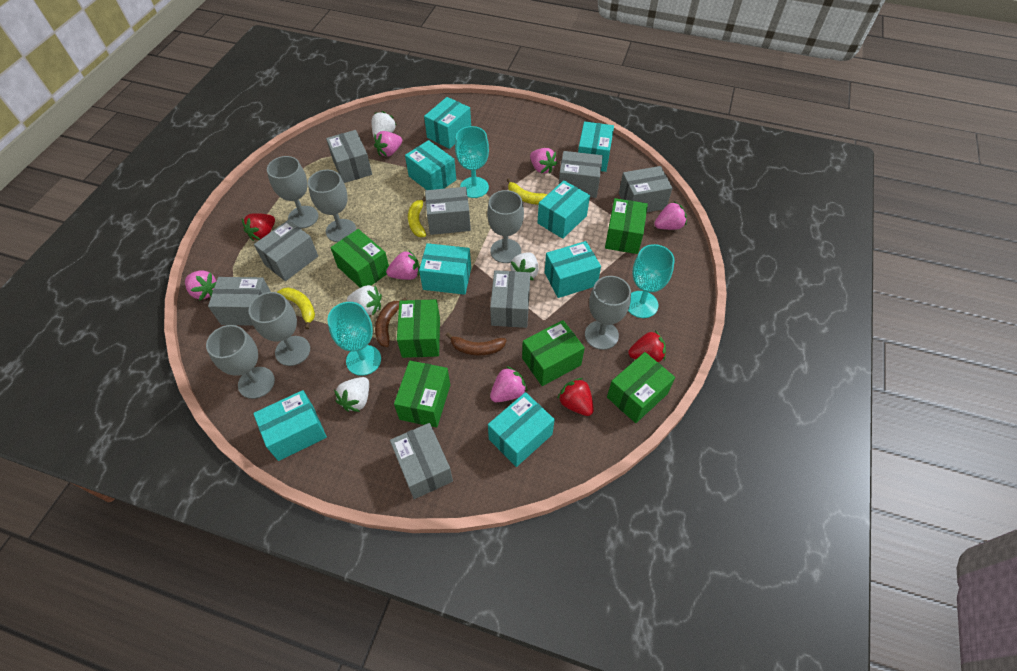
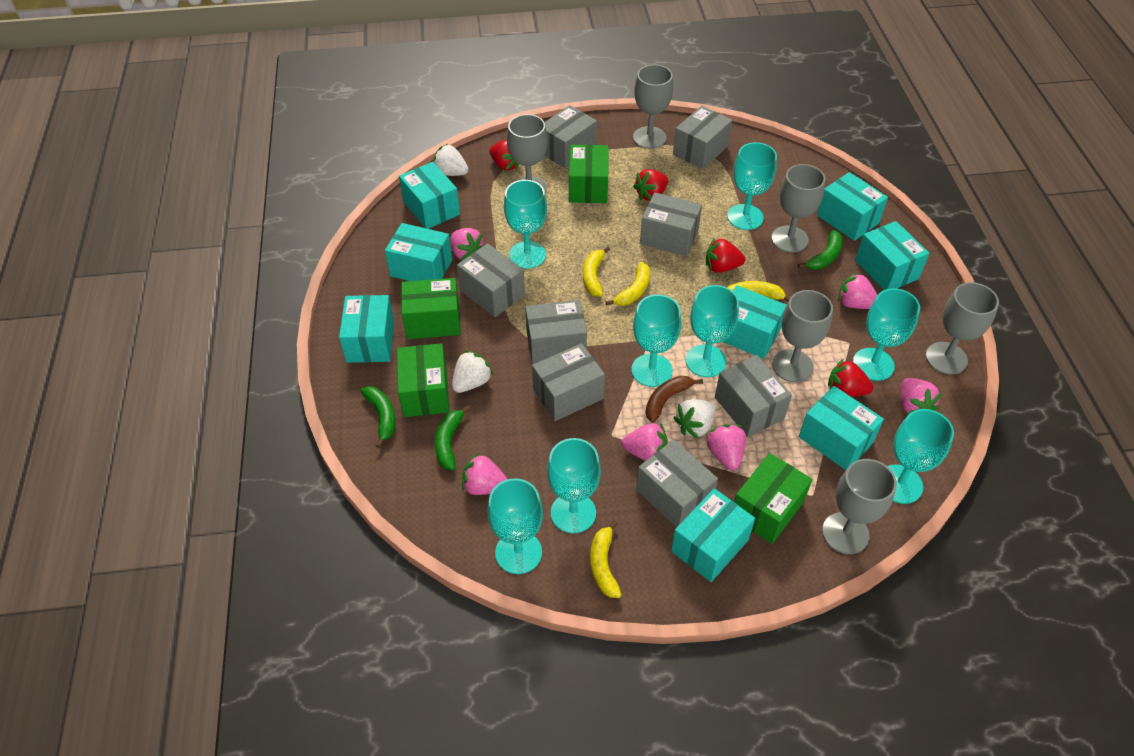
brown banana: 2 -> 1
green banana: 0 -> 3
green box: 6 -> 4
red strawberry: 3 -> 4
turquoise goblet: 3 -> 8
white strawberry: 4 -> 3
yellow banana: 3 -> 4

